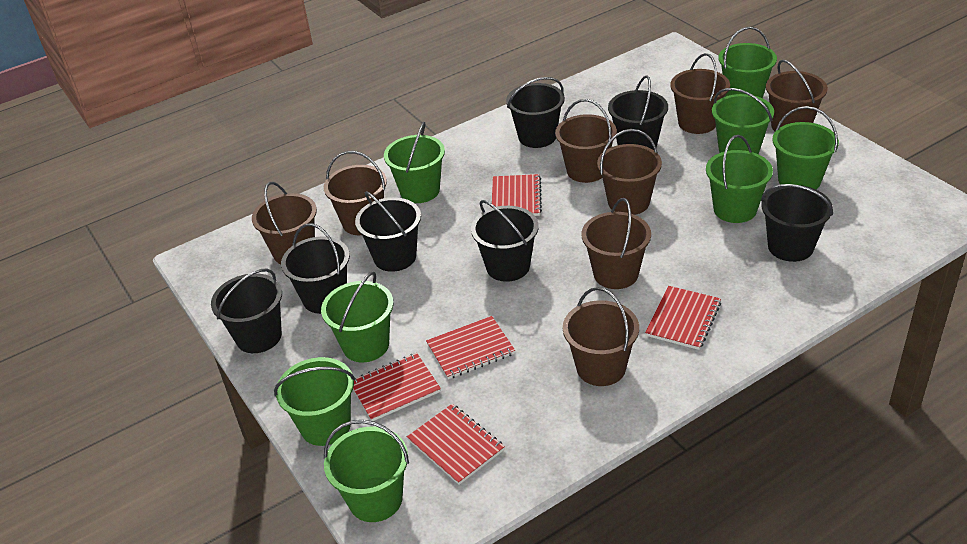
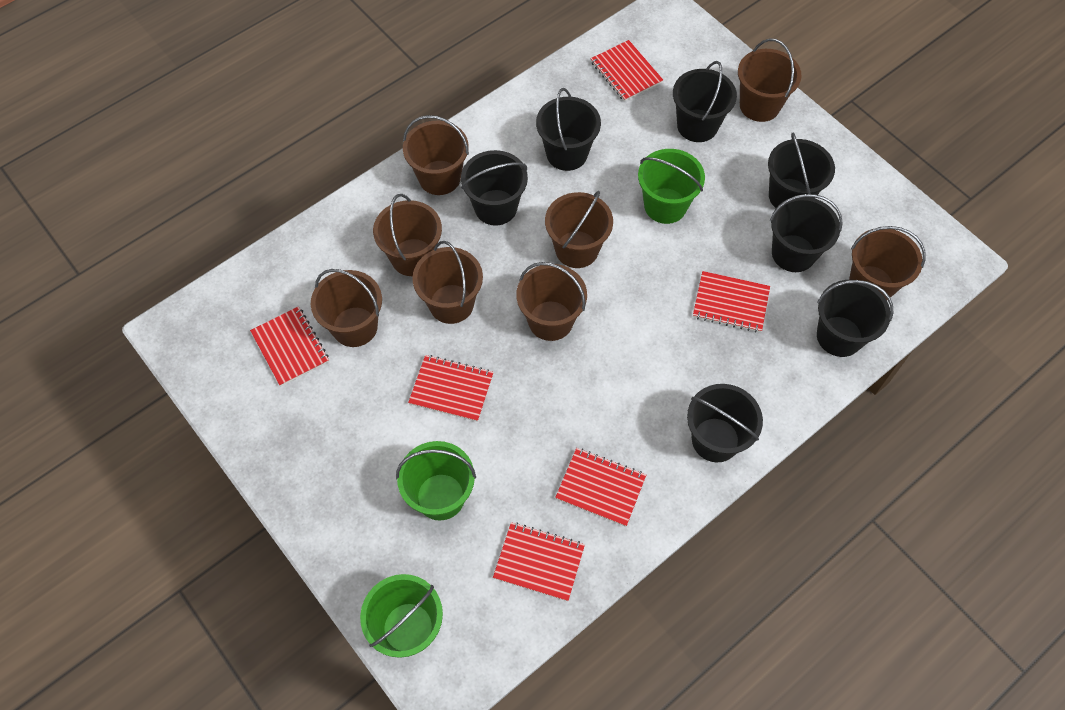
green bucket: 8 -> 3
red notebook: 5 -> 6

